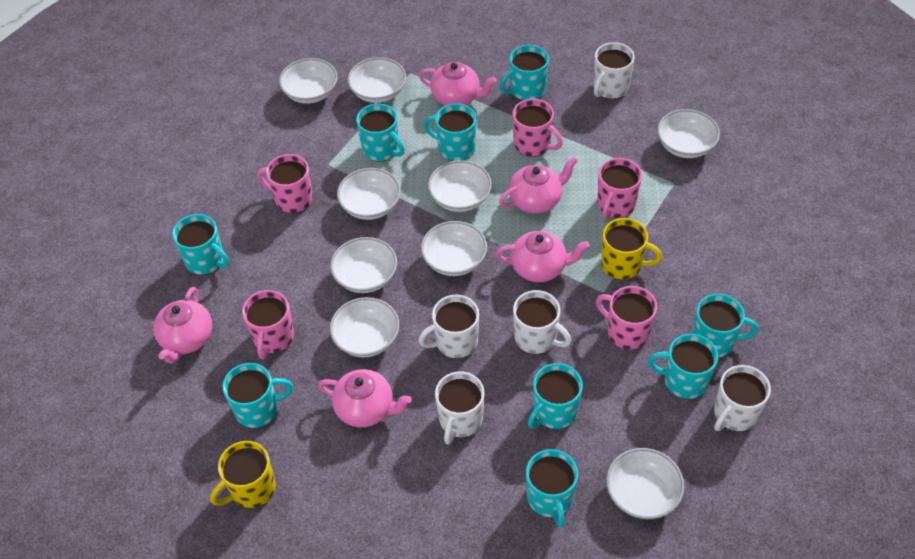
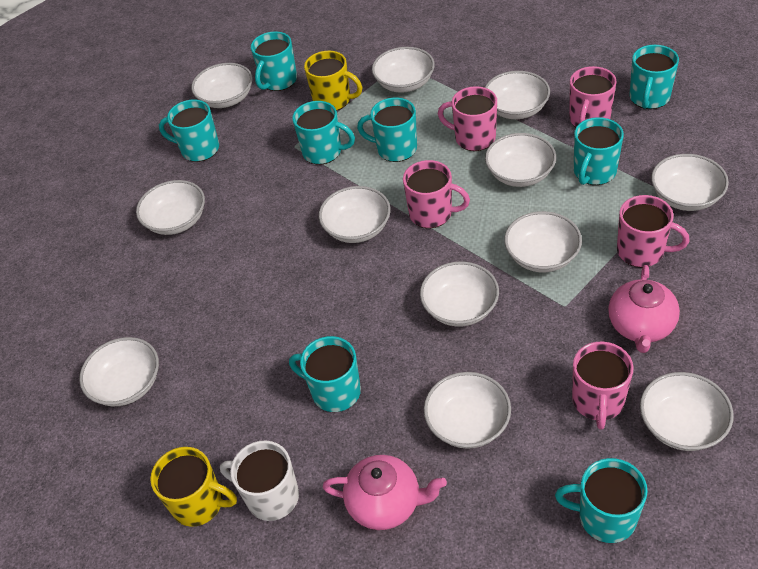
pink teapot: 5 -> 2
turquoise mug: 9 -> 8
white bowl: 9 -> 12
white mug: 5 -> 1

